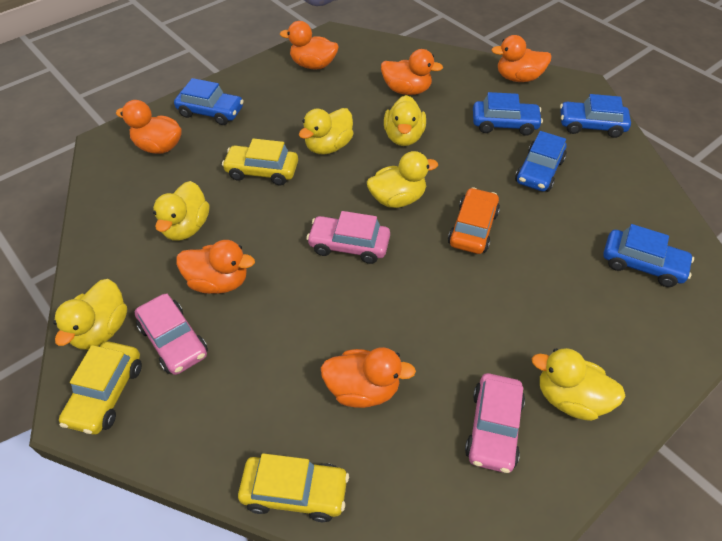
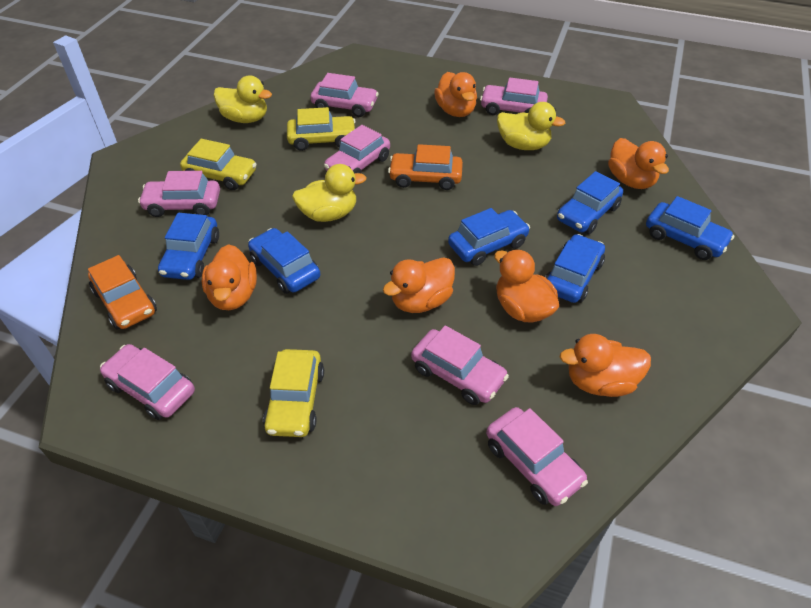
blue car: 5 -> 6
orange car: 1 -> 2
pink car: 3 -> 7
yellow duck: 6 -> 3

